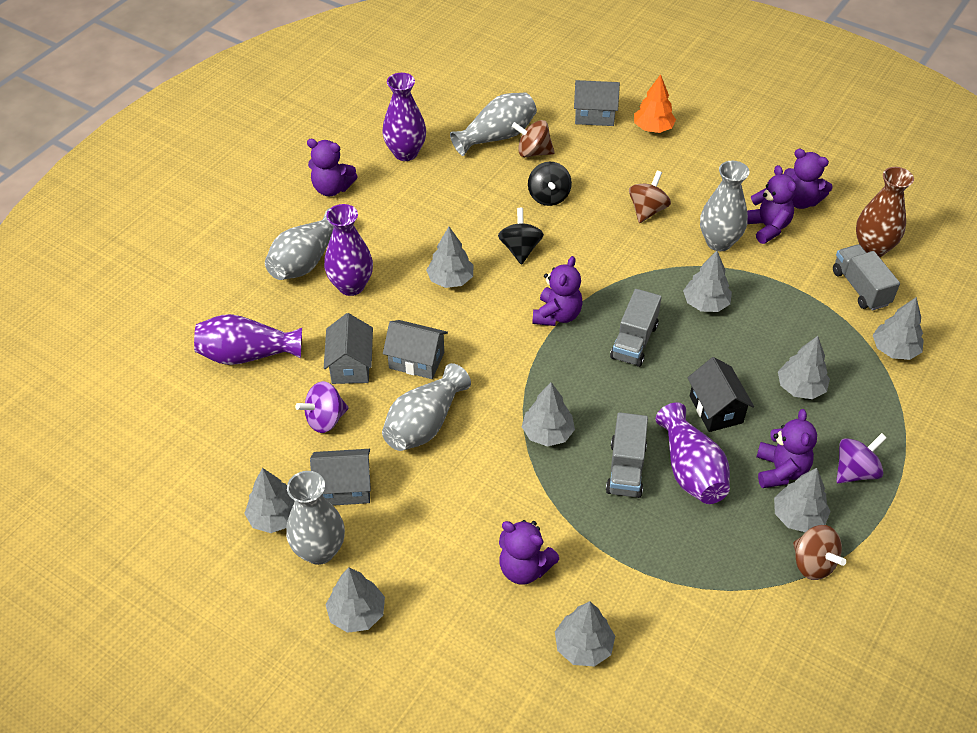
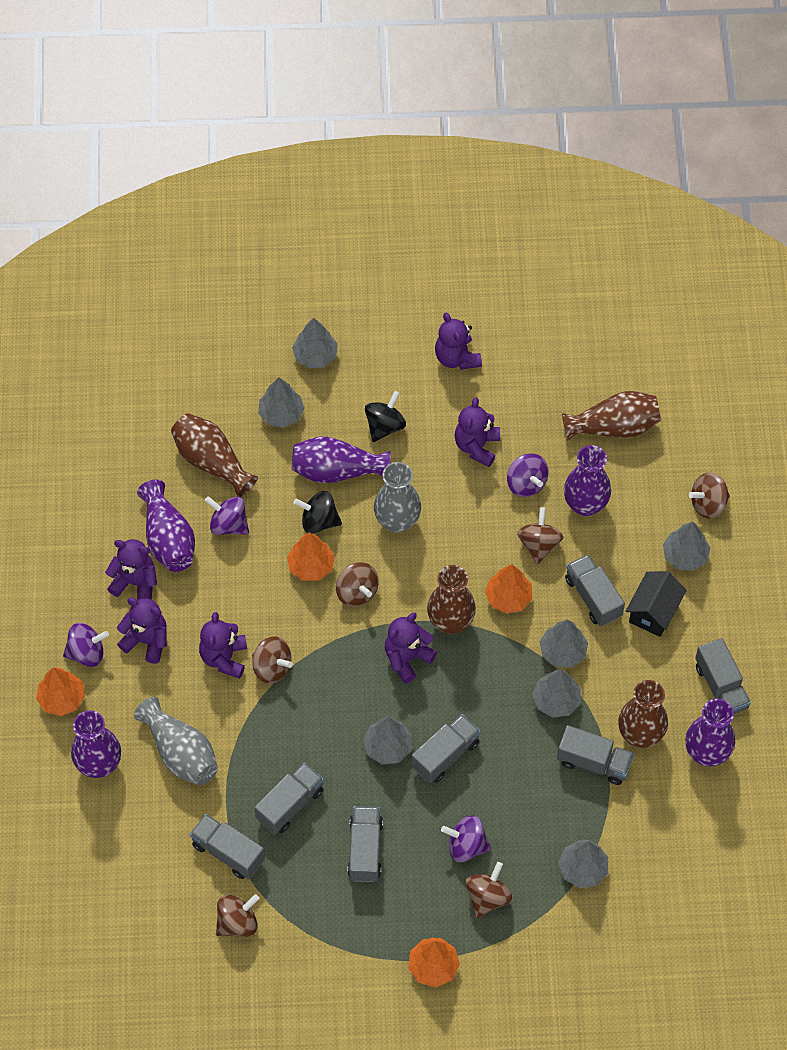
brown spinning top: 3 -> 6
brown vase: 1 -> 4
grey house: 4 -> 0
grey tree: 9 -> 7
grey truck: 3 -> 7
grey vase: 5 -> 2
orange tree: 1 -> 4
purple spinning top: 2 -> 4
purple vase: 4 -> 5

